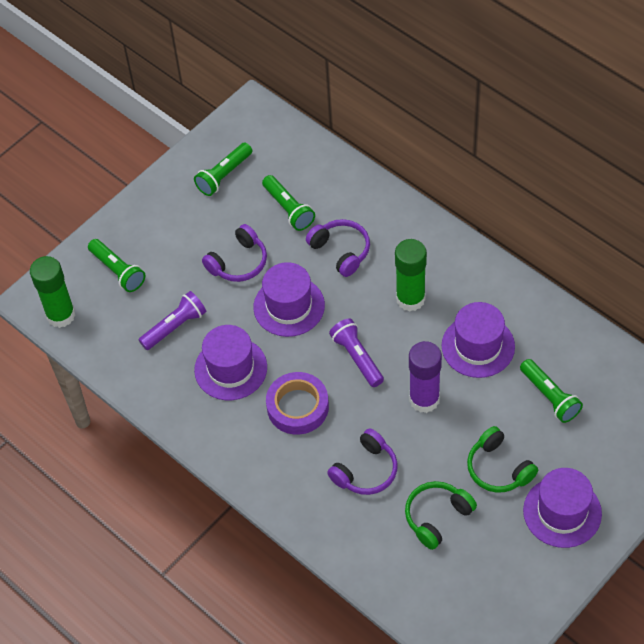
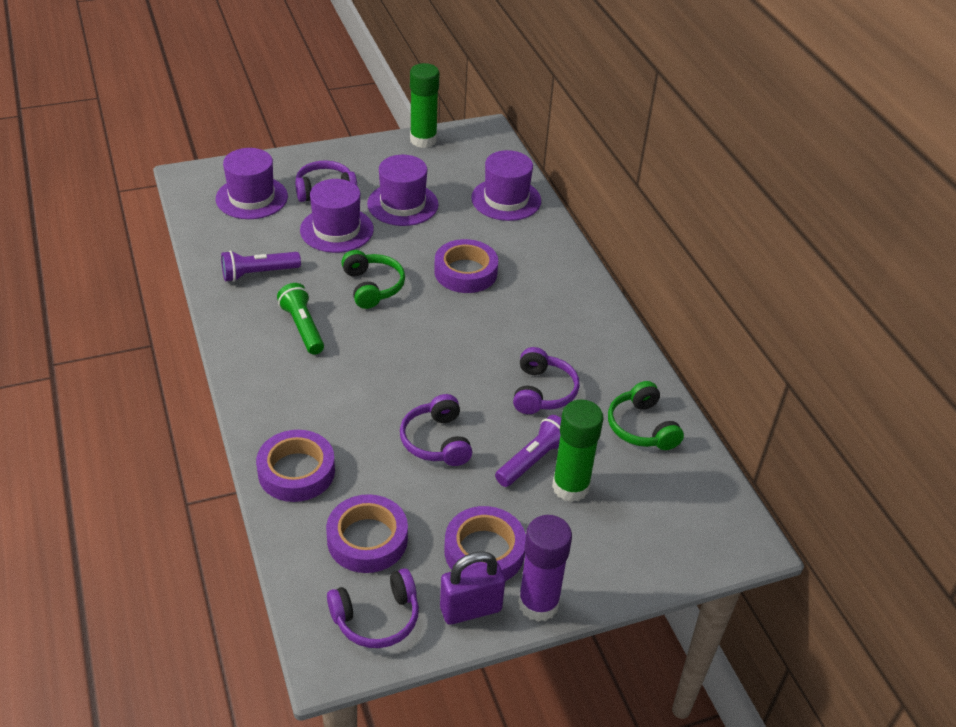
green flashlight: 4 -> 1
purple headphones: 3 -> 4
purple padlock: 0 -> 1
purple tape: 1 -> 4

